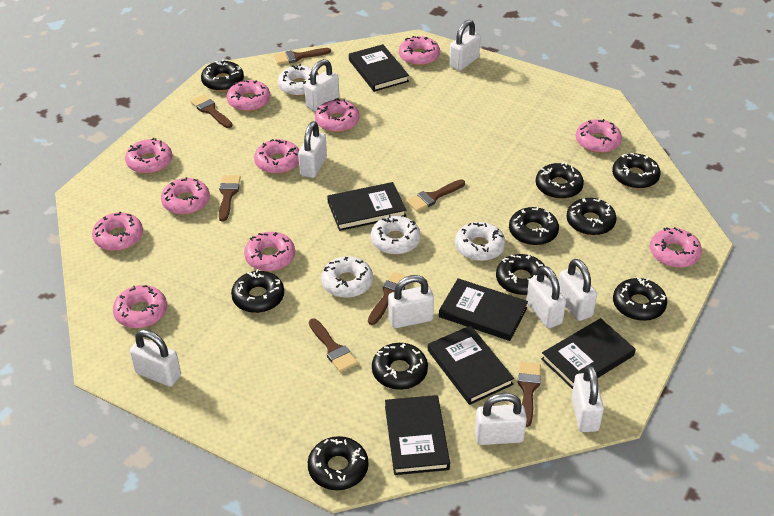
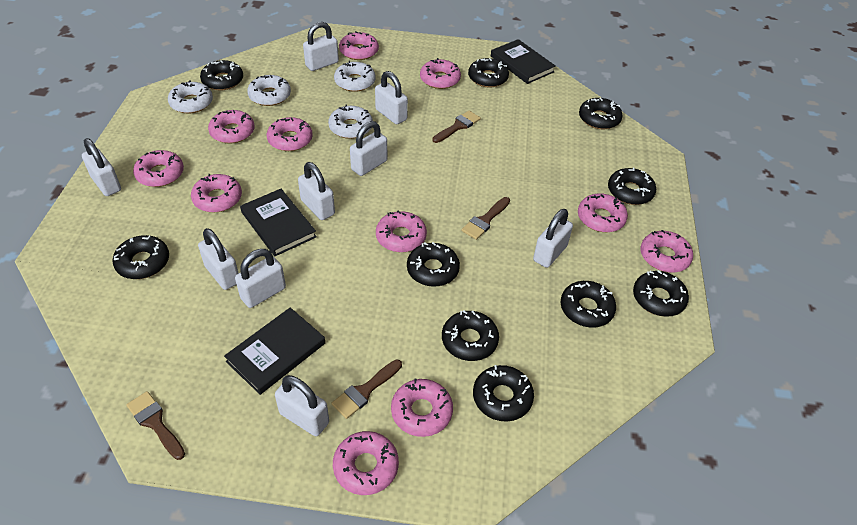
black book: 6 -> 3
brown brush: 7 -> 4

